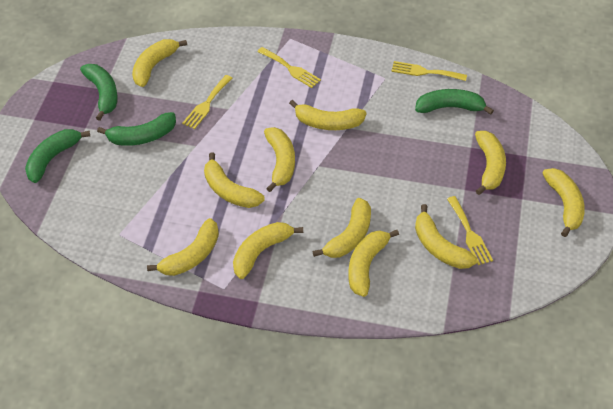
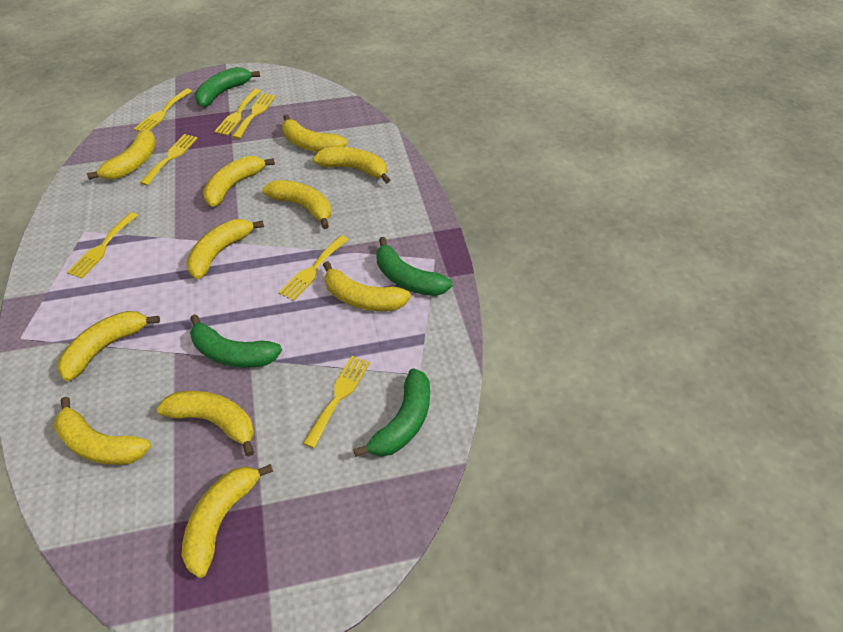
yellow fork: 4 -> 7

